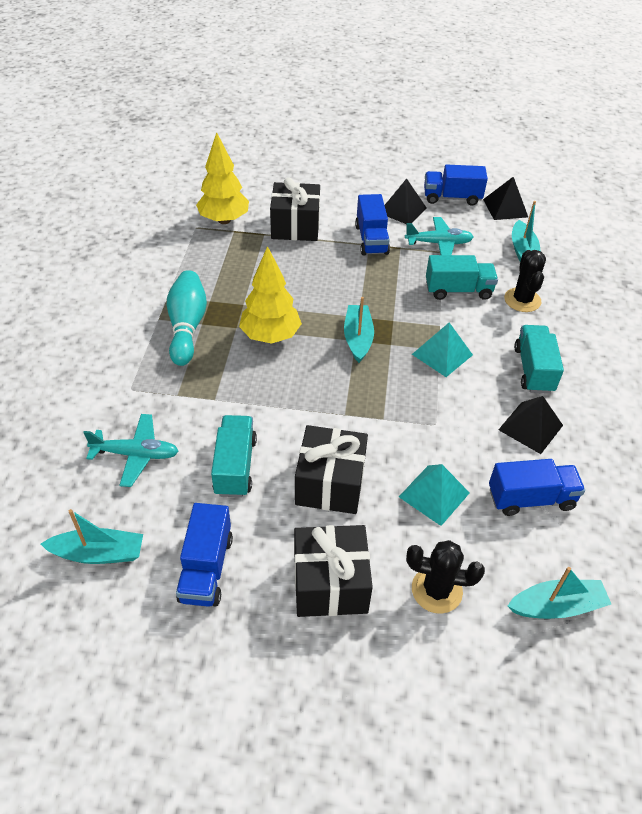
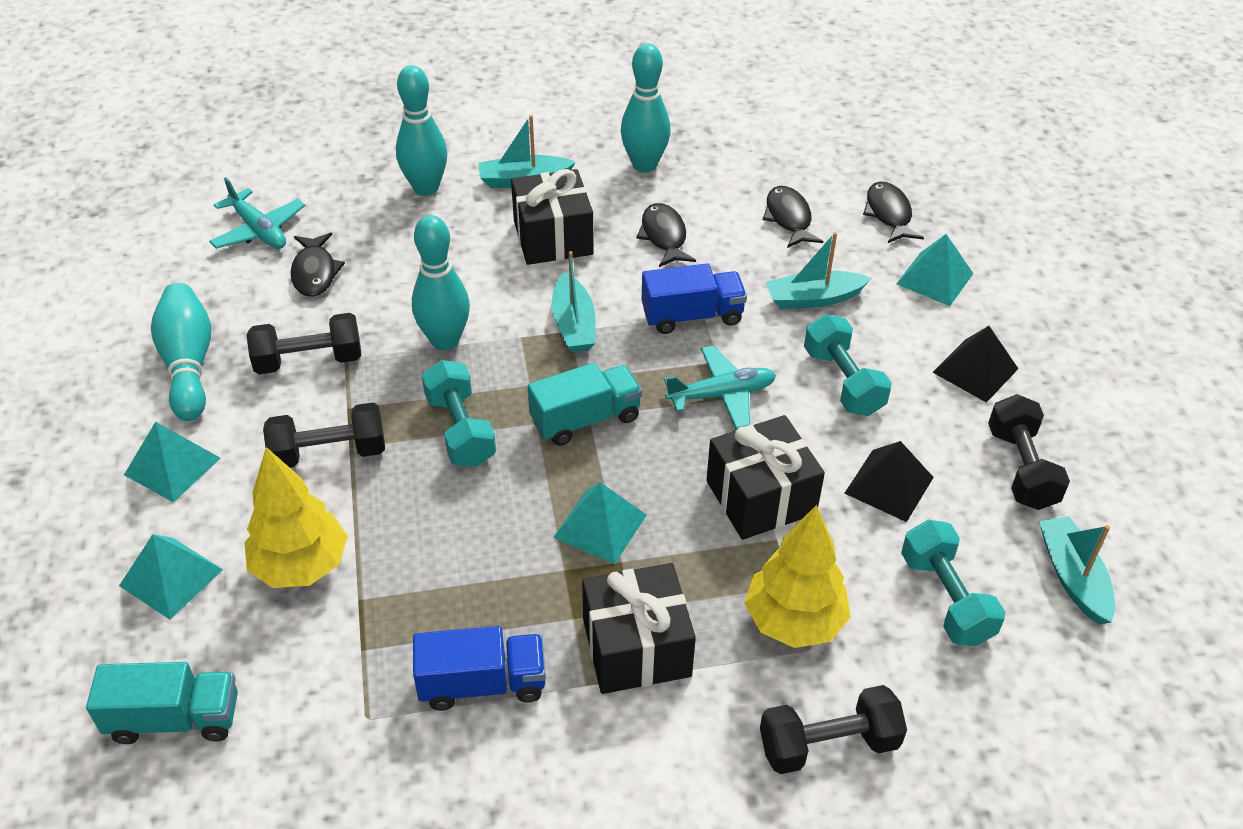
black cactus: 2 -> 0
black dumbbell: 0 -> 4
black fish: 0 -> 4
black pyramid: 3 -> 2
blue truck: 4 -> 2
turquoise bowling pin: 1 -> 4
turquoise dumbbell: 0 -> 3
turquoise pyramid: 2 -> 4
turquoise truck: 3 -> 2

